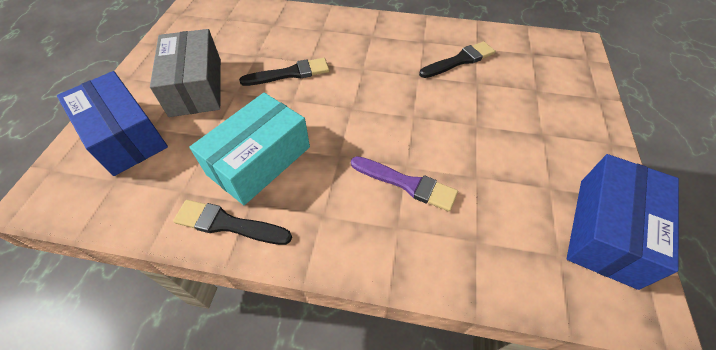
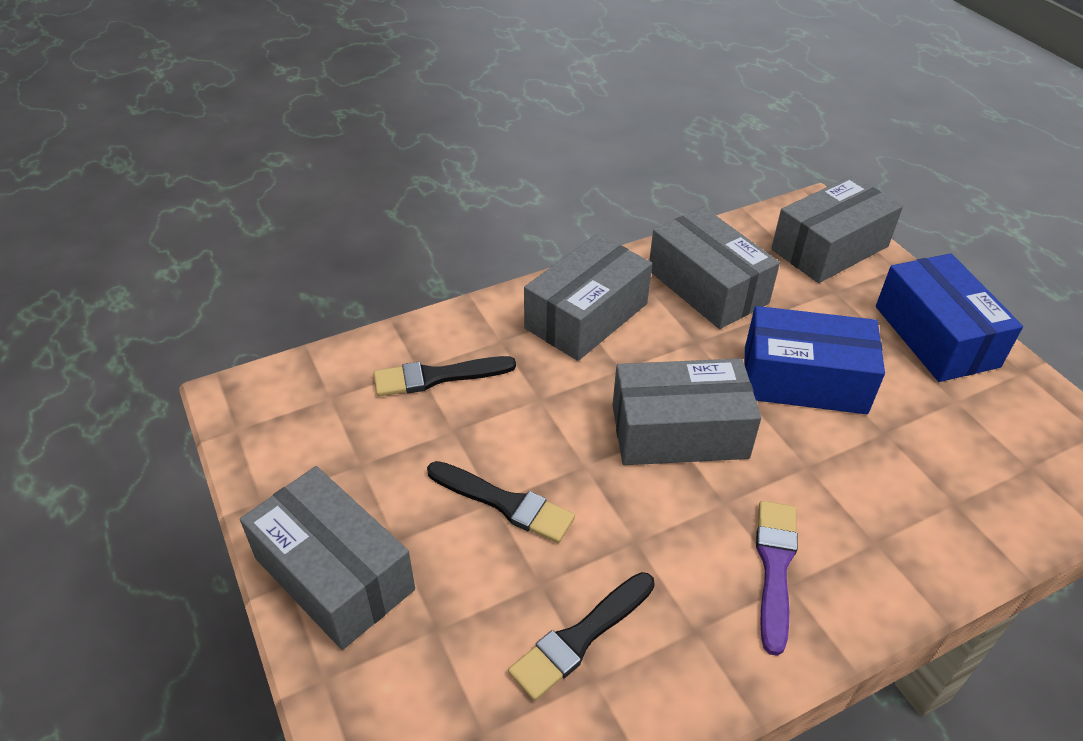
grey box: 1 -> 5
turquoise box: 1 -> 0

